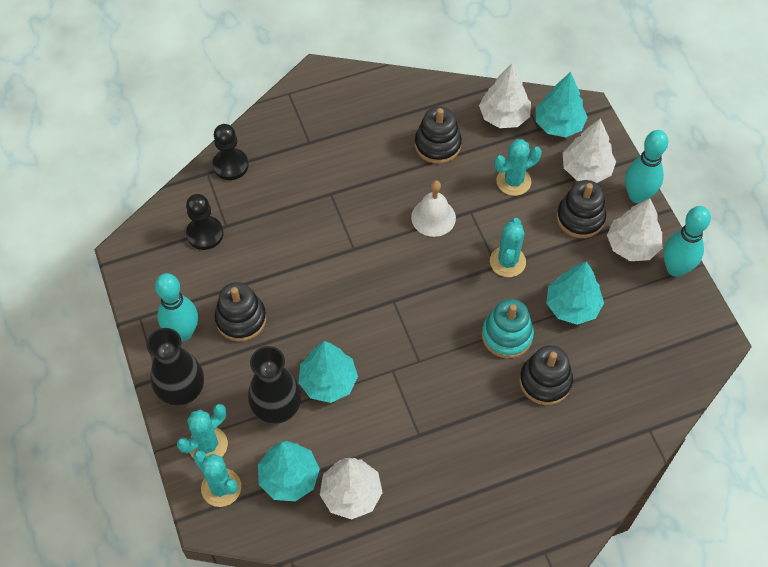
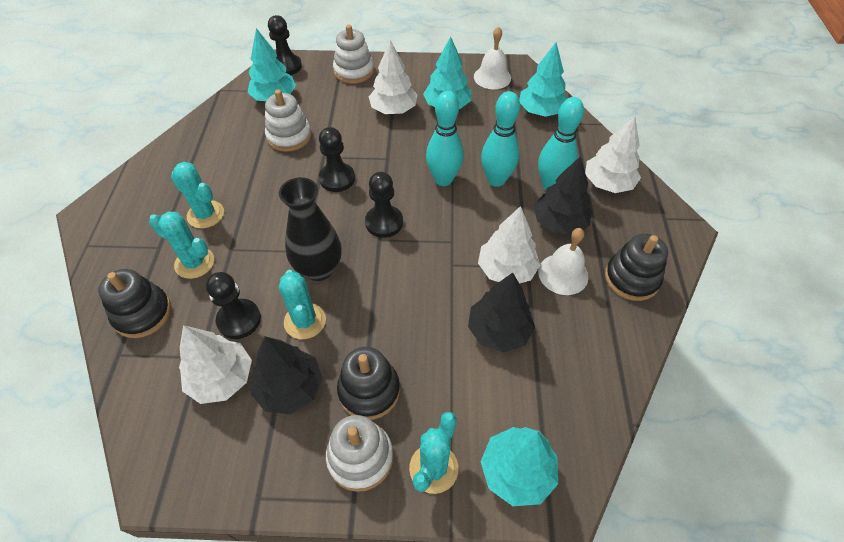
black pawn: 2 -> 4
black stacking toy: 4 -> 3
black tree: 0 -> 3
black vase: 2 -> 1
turquoise stacking toy: 1 -> 0
white bell: 1 -> 2
white stacking toy: 0 -> 3

